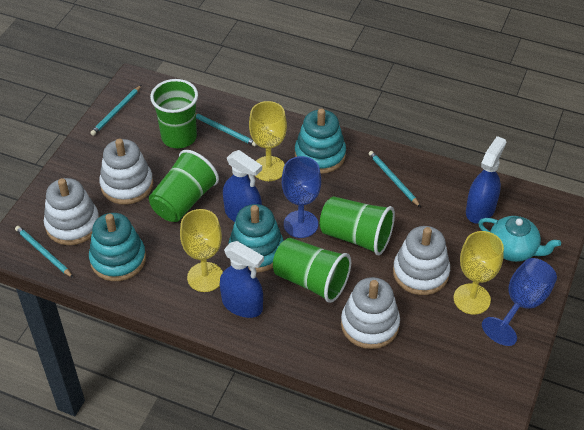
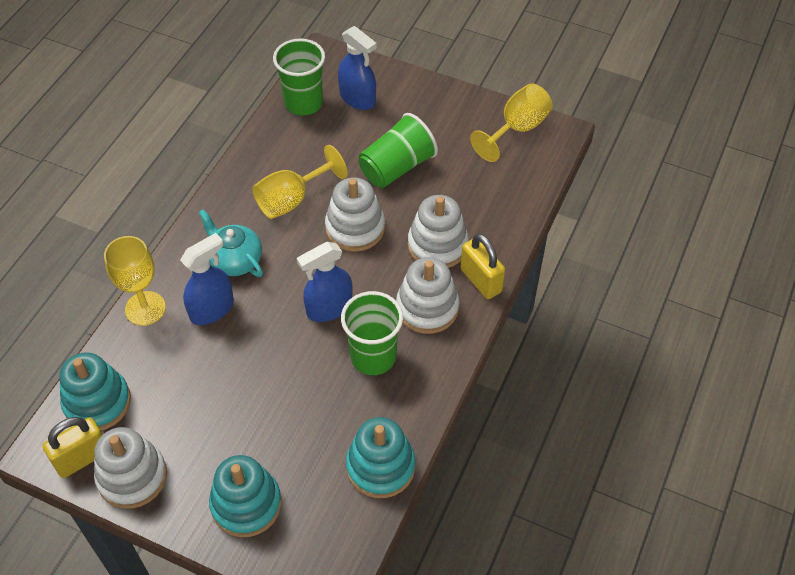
blue goblet: 2 -> 0
green cup: 4 -> 3
turquoise pencil: 4 -> 0
yellow padlock: 0 -> 2

